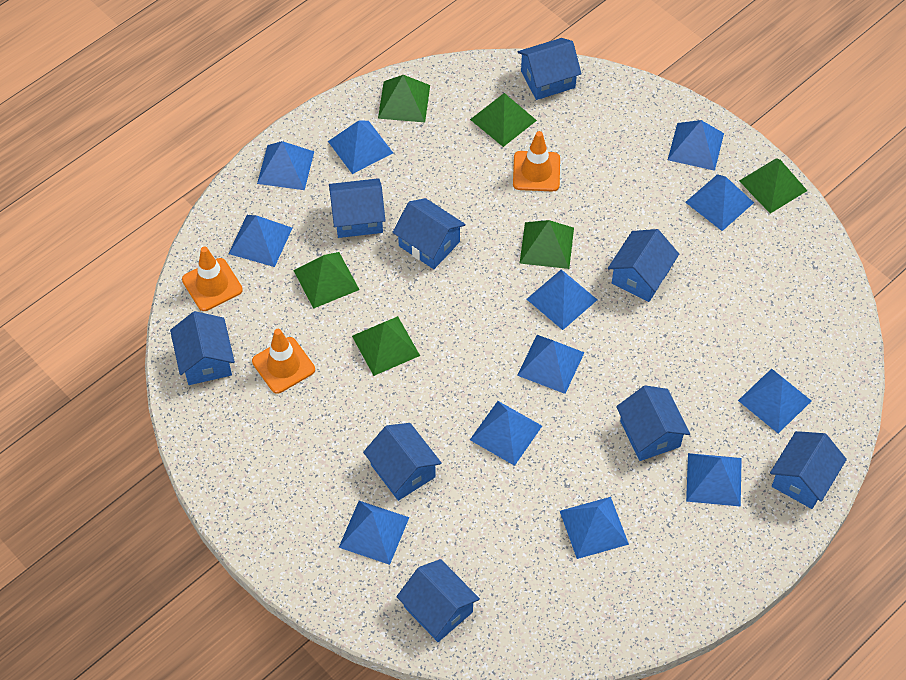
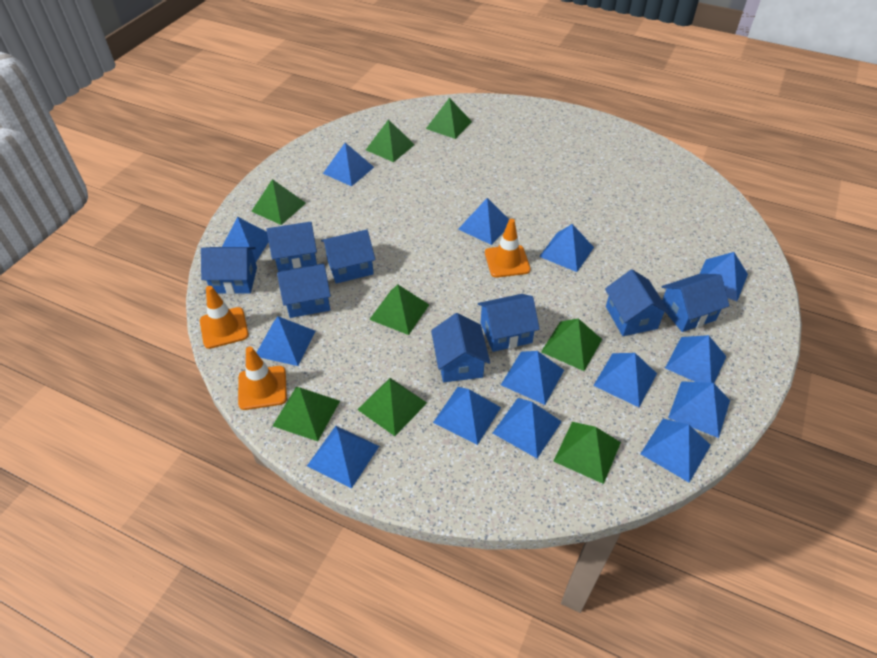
blue house: 9 -> 8
blue pyramid: 12 -> 14
green pyramid: 6 -> 8

